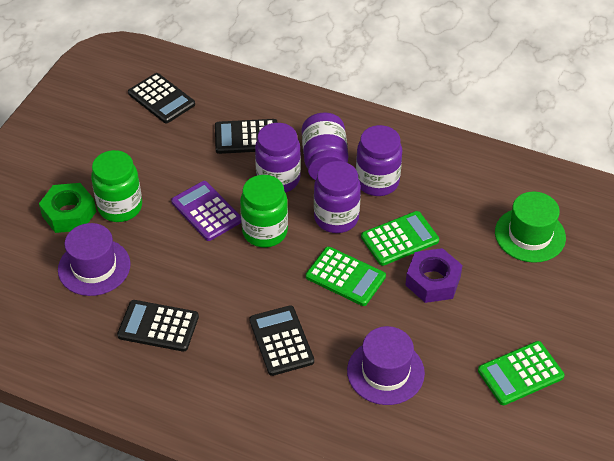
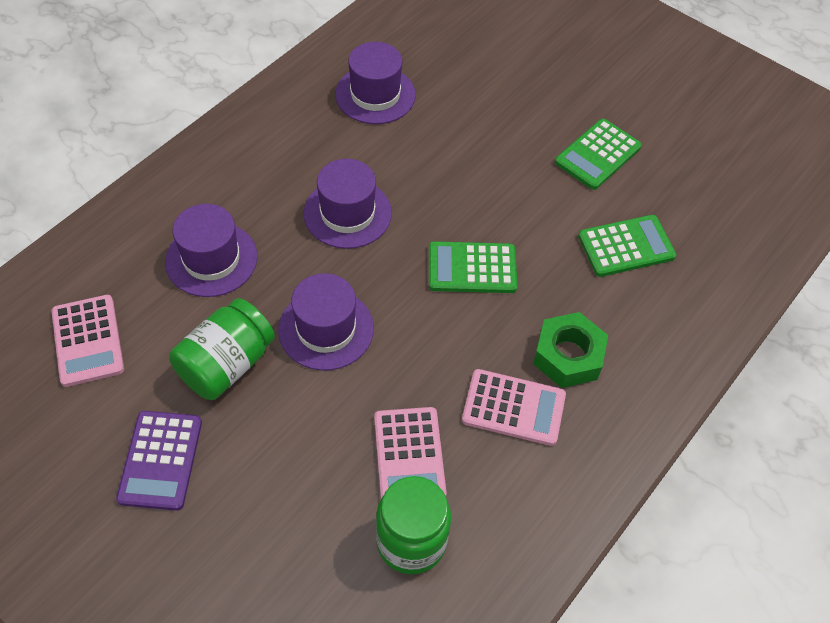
black calculator: 4 -> 0
green hat: 1 -> 0
pink calculator: 0 -> 3
purple hat: 2 -> 4
purple jar: 4 -> 0
purple nut: 1 -> 0

